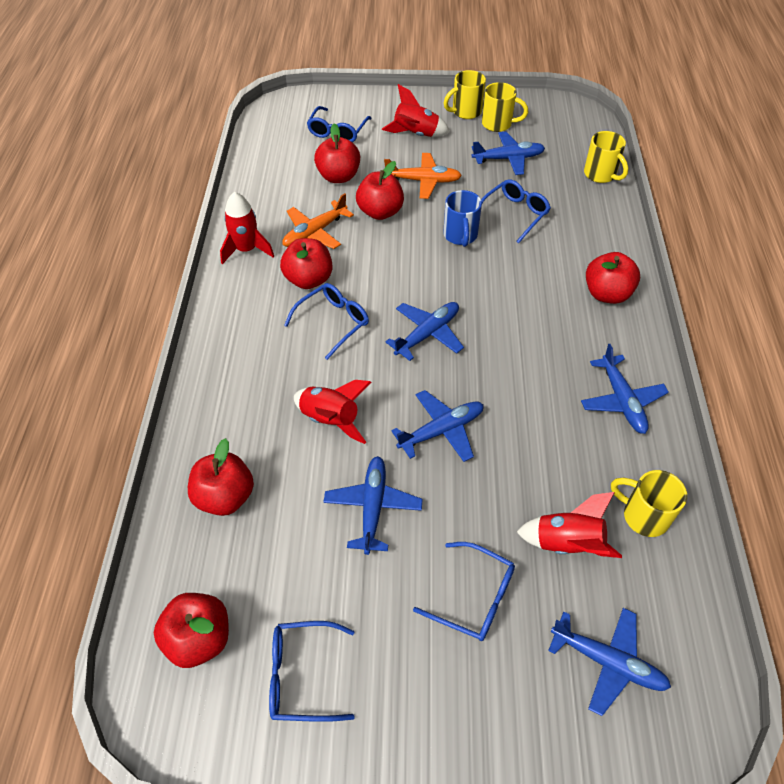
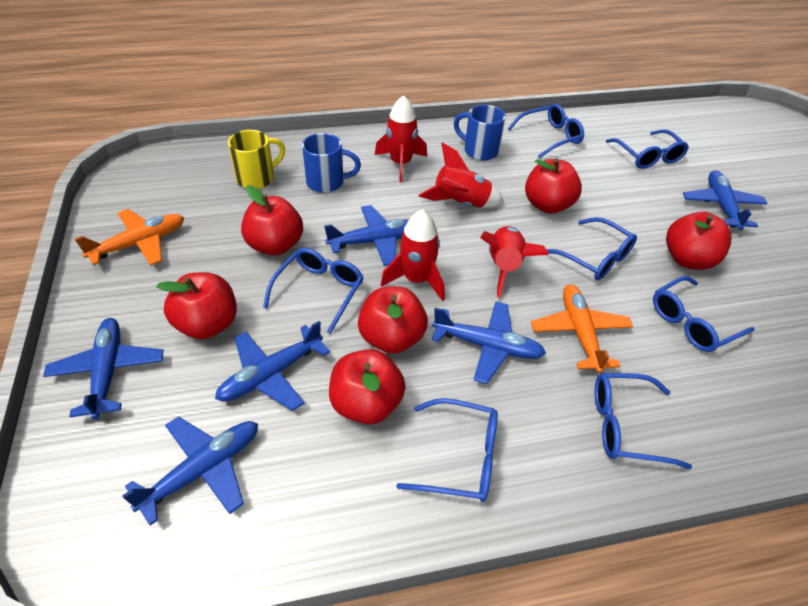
blue glasses: 5 -> 7
blue mug: 1 -> 2
yellow mug: 4 -> 1

